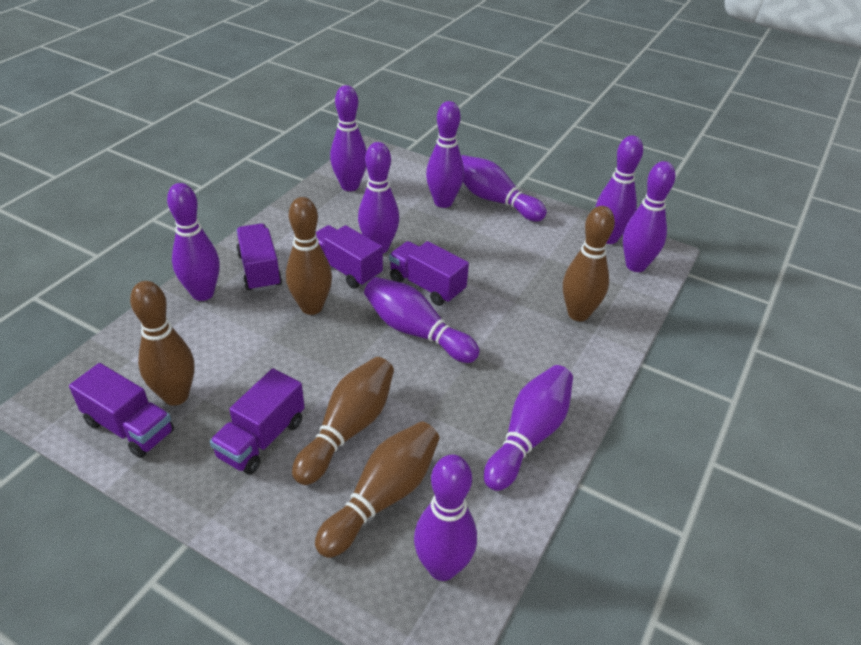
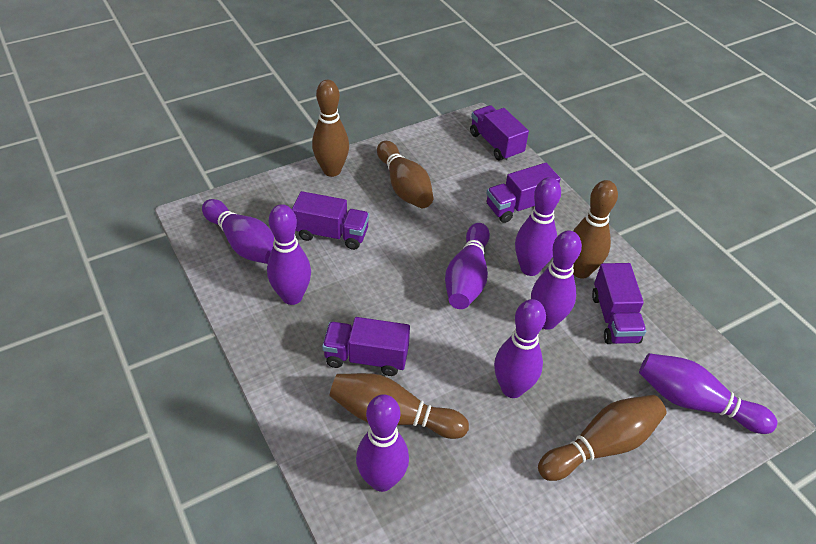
purple bowling pin: 10 -> 8

